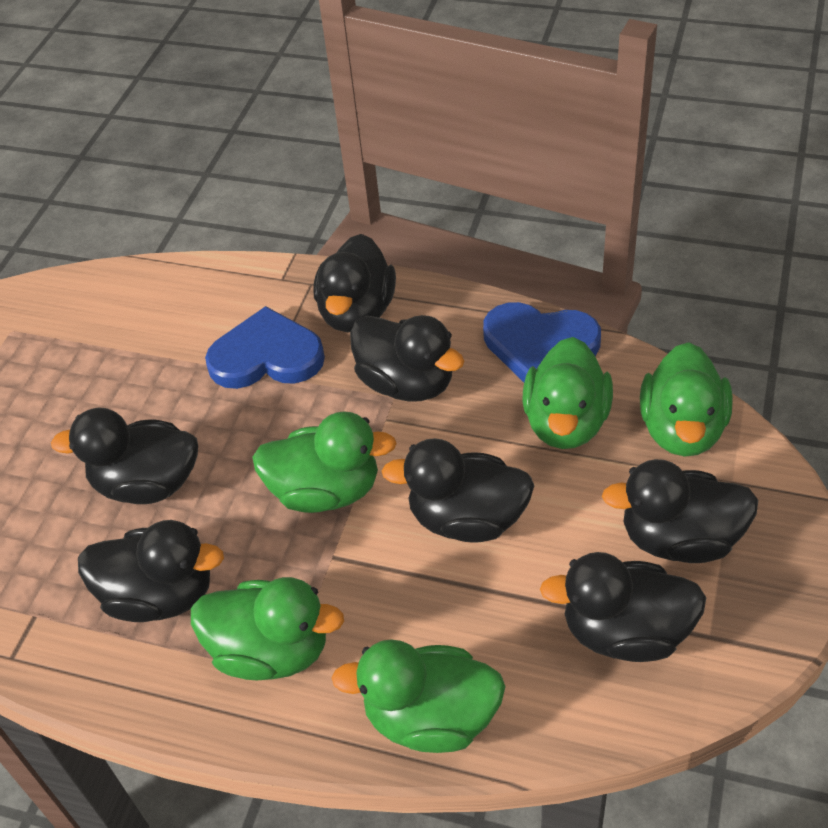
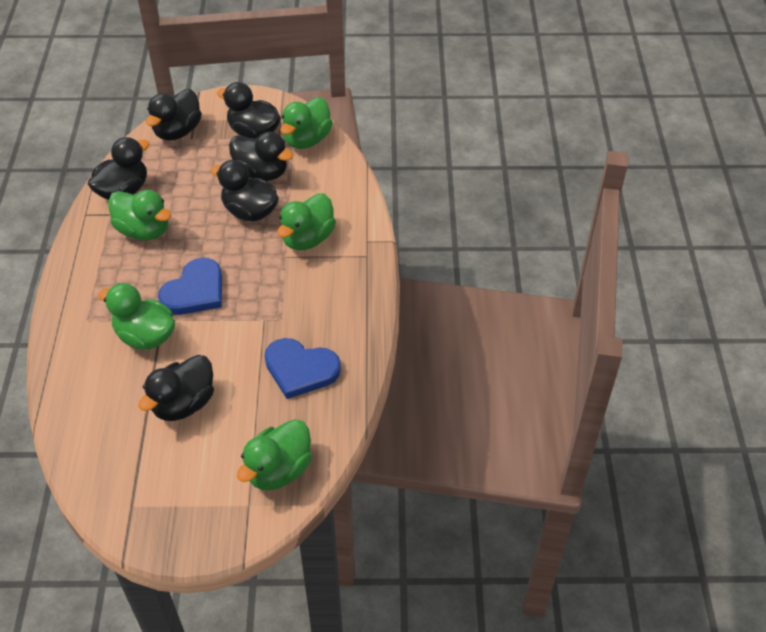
black duck: 7 -> 6

